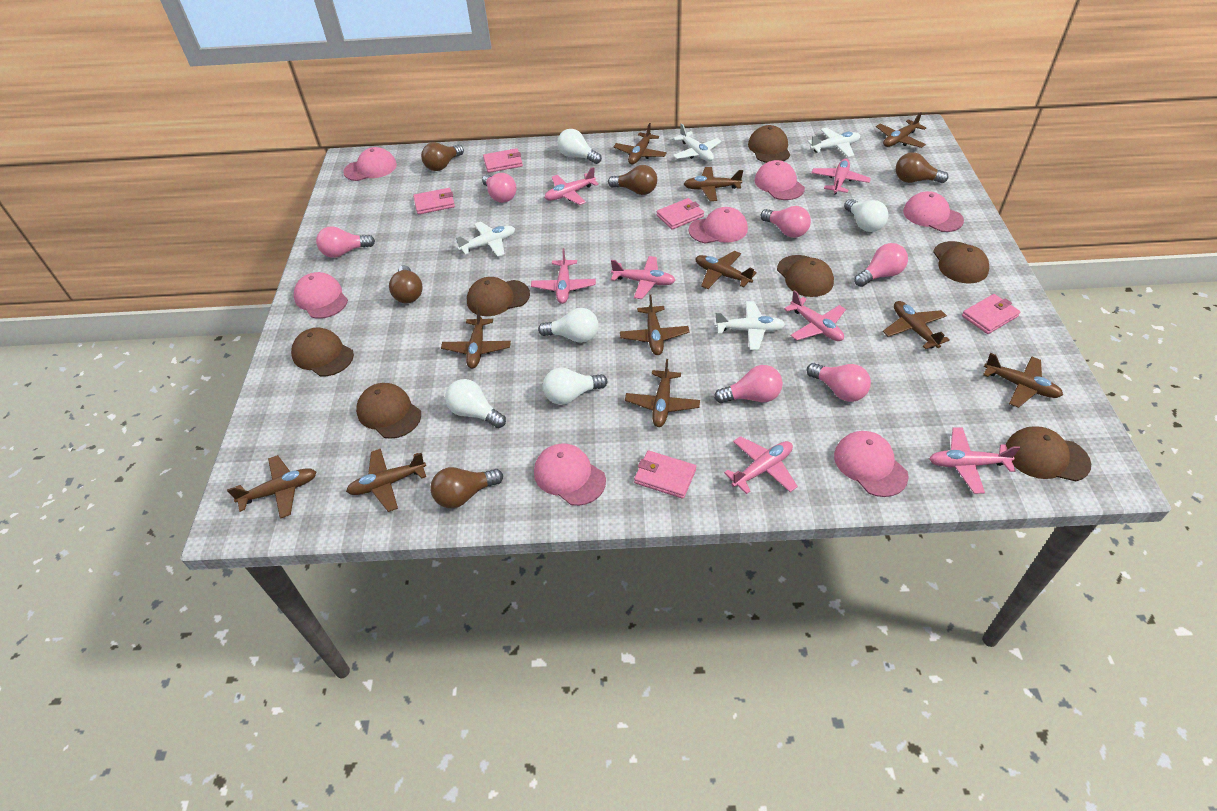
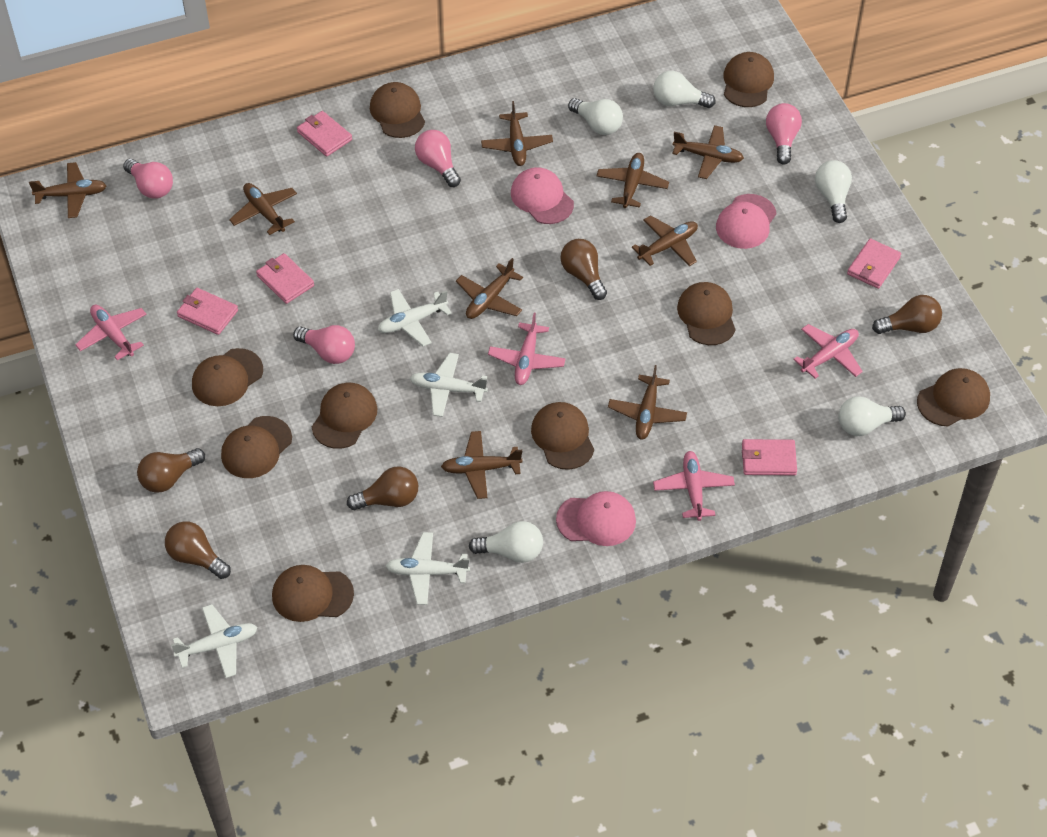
brown cap: 7 -> 9
brown plane: 11 -> 9
pink cap: 7 -> 3
pink light bulb: 6 -> 4
pink plane: 7 -> 4

